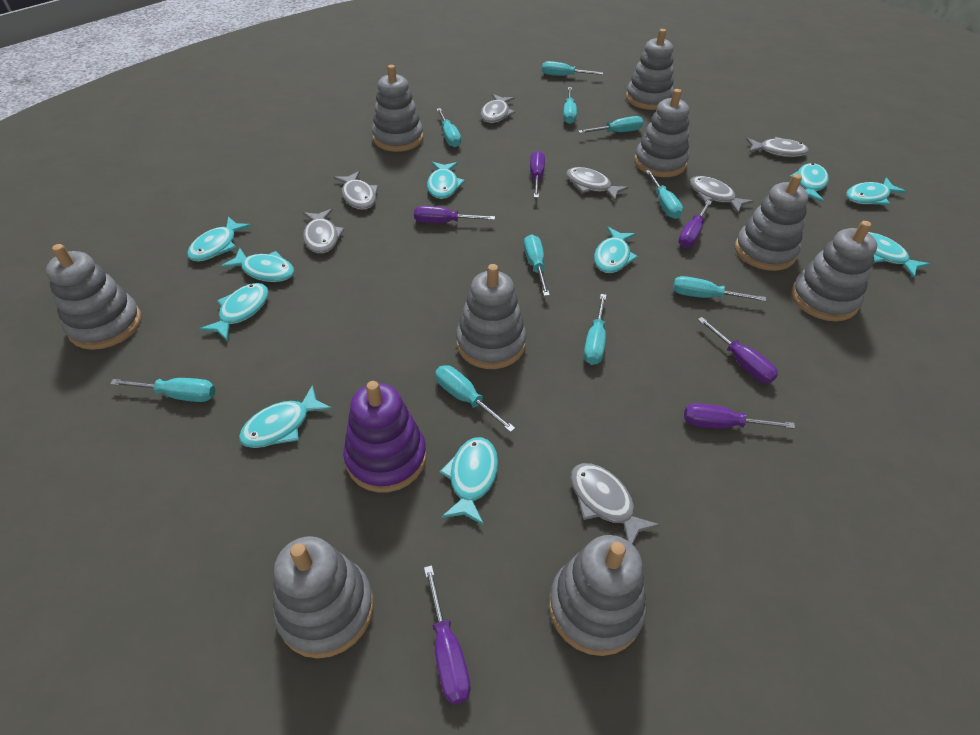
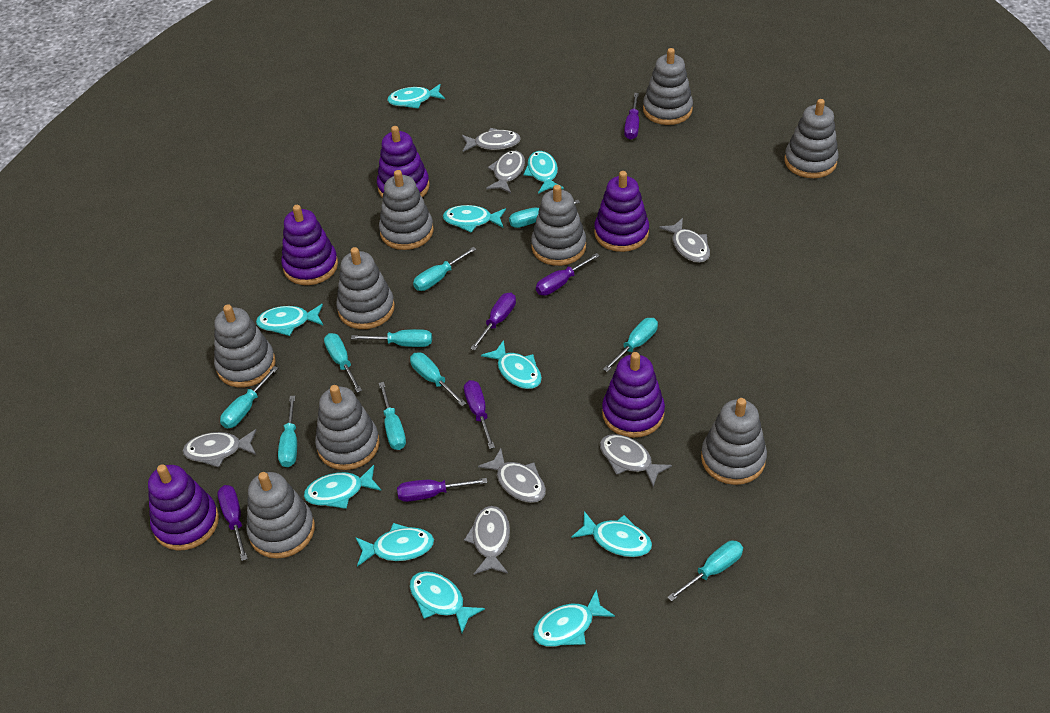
purple stacking toy: 1 -> 5

